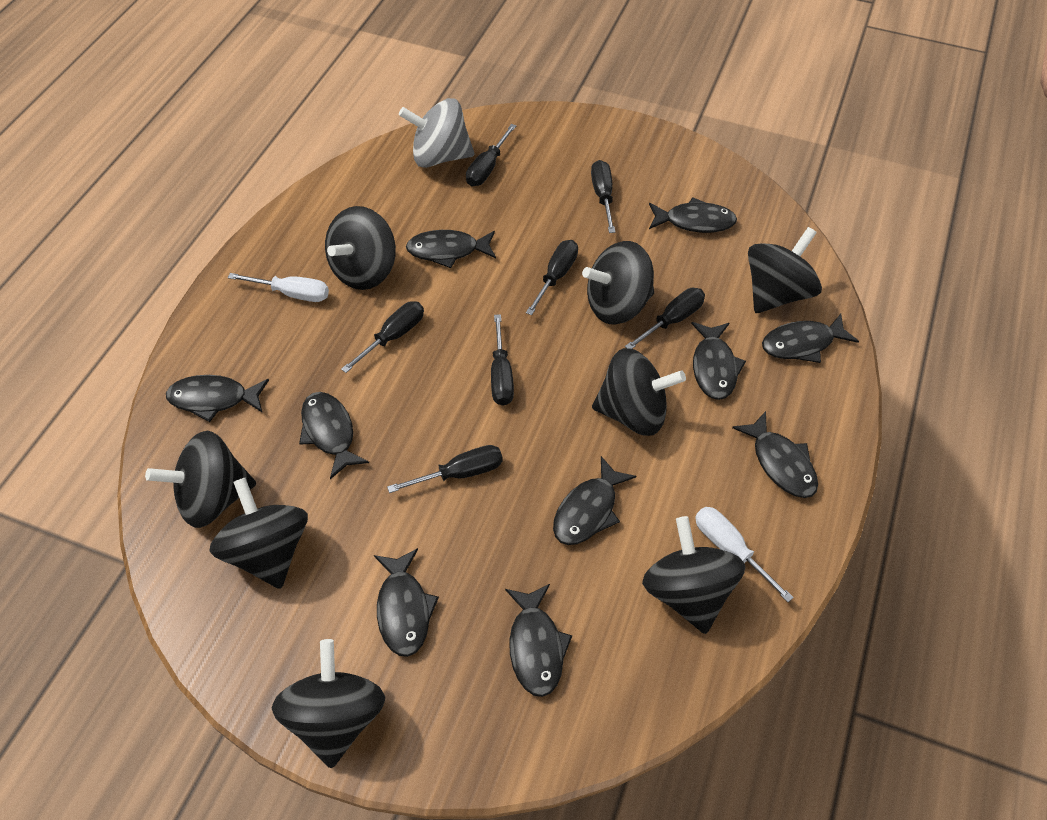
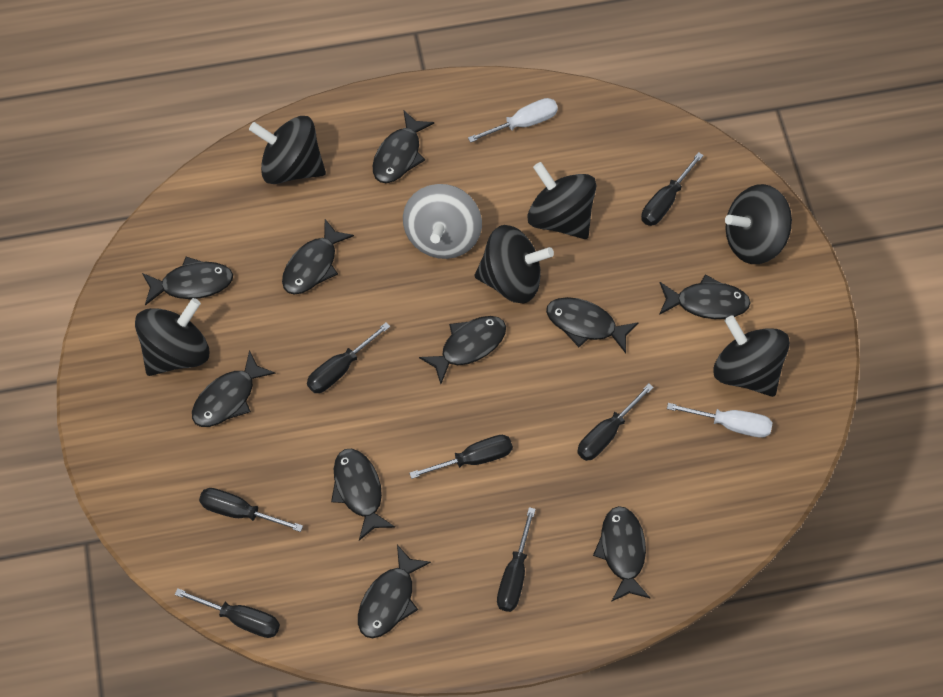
black spinning top: 8 -> 6

